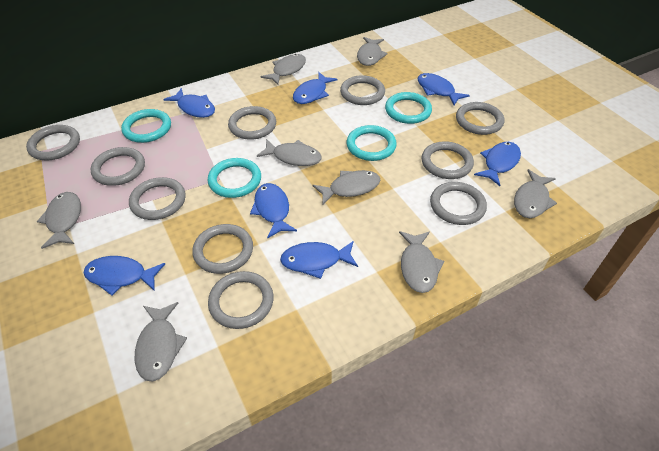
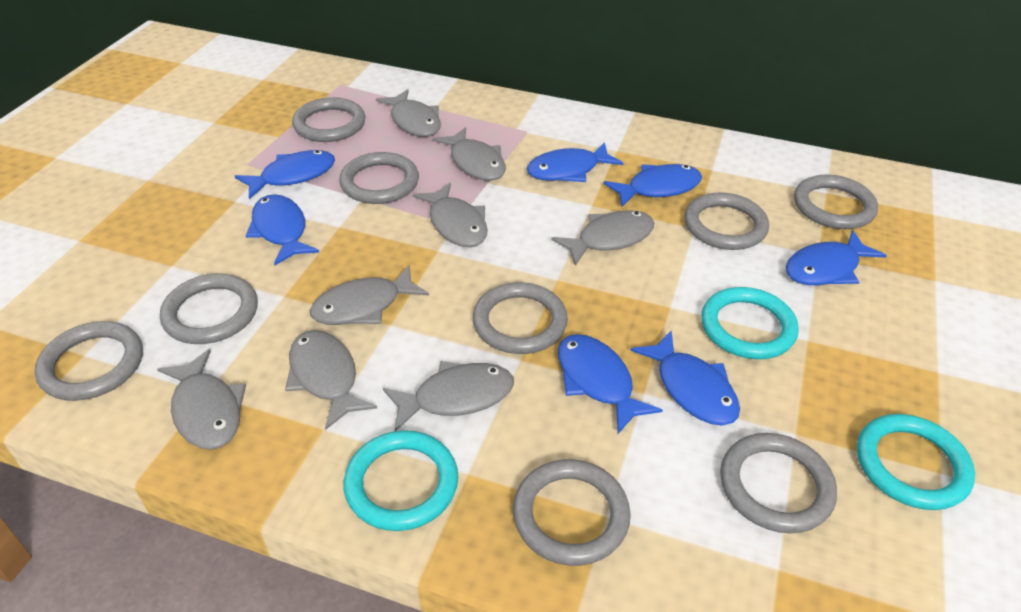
grey ring: 10 -> 9
turquoise ring: 4 -> 3

